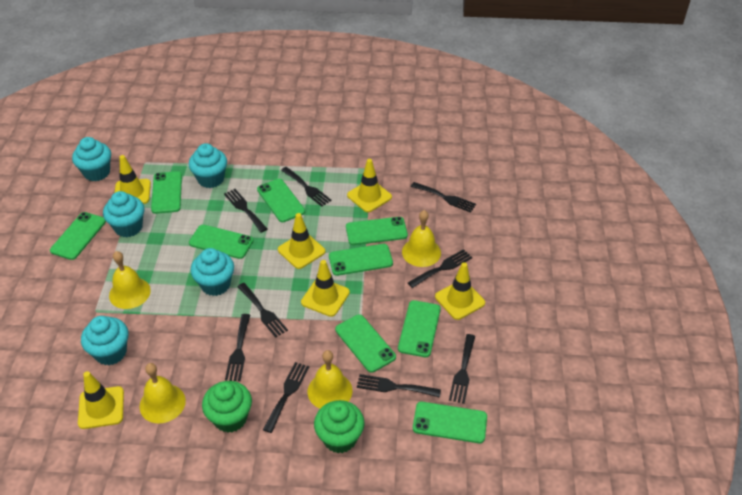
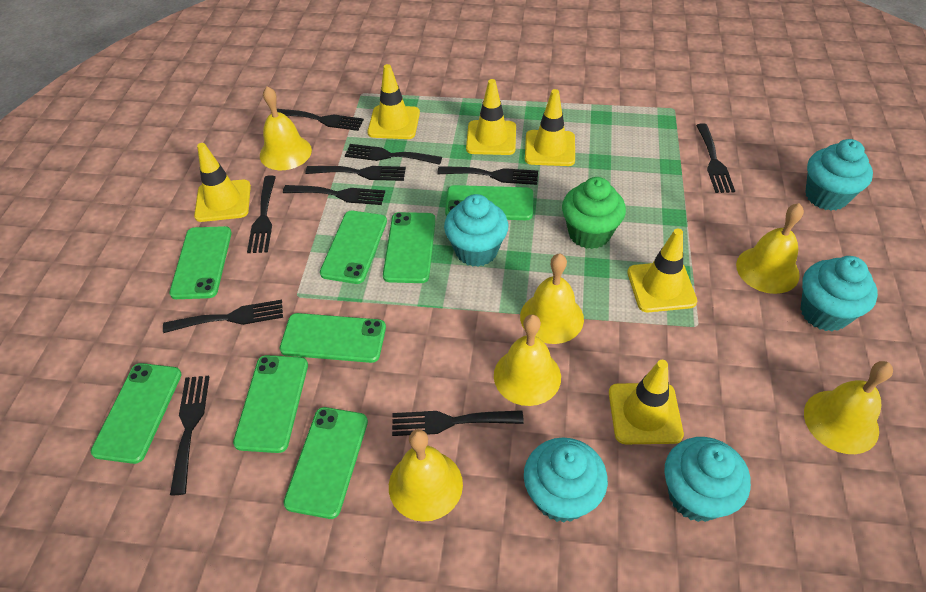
black fork: 9 -> 10
green cupcake: 2 -> 1
green phone: 9 -> 8
yellow bell: 4 -> 6

